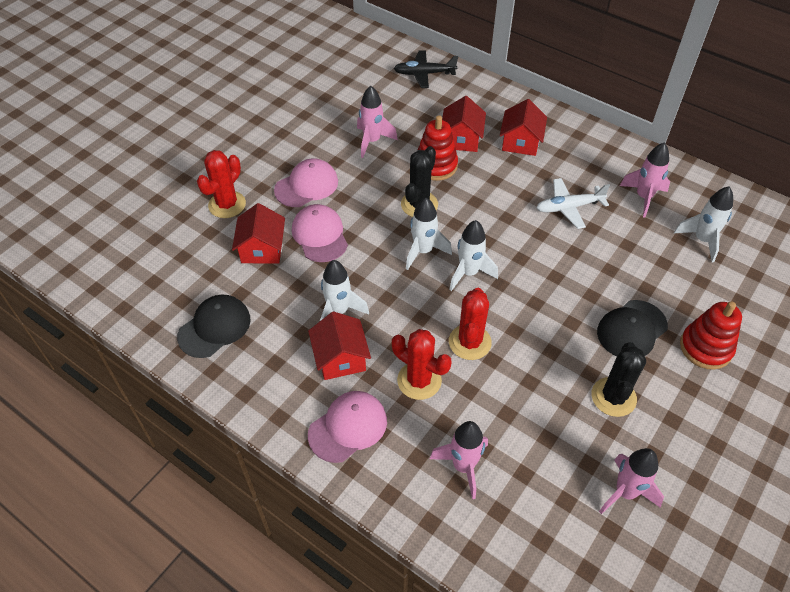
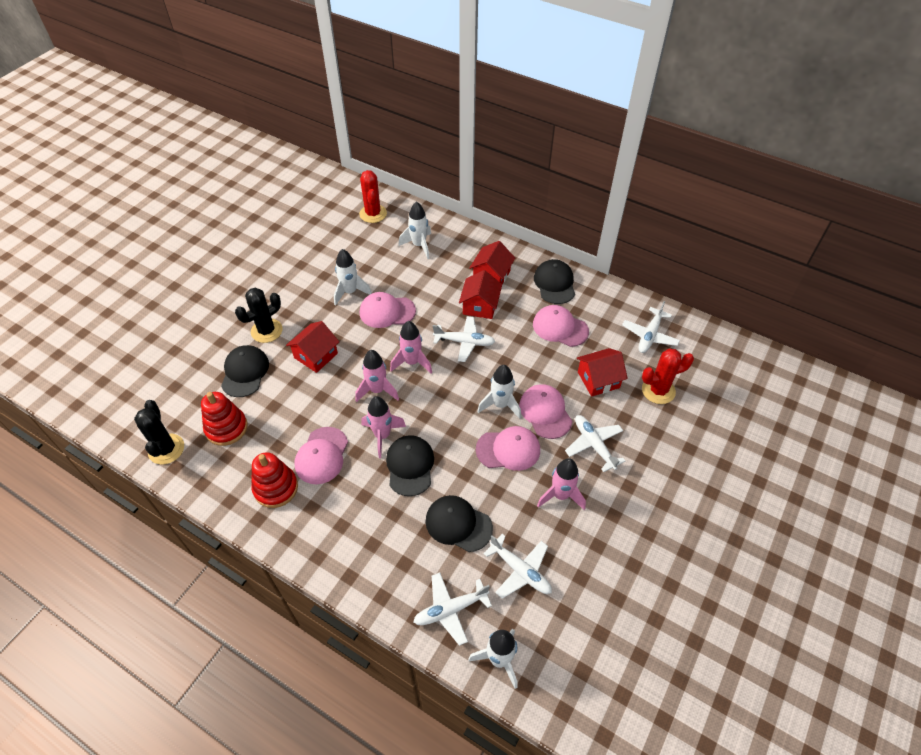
black cap: 2 -> 4
black plane: 1 -> 0
pink cap: 3 -> 5
red cactus: 3 -> 2
white plane: 1 -> 5

